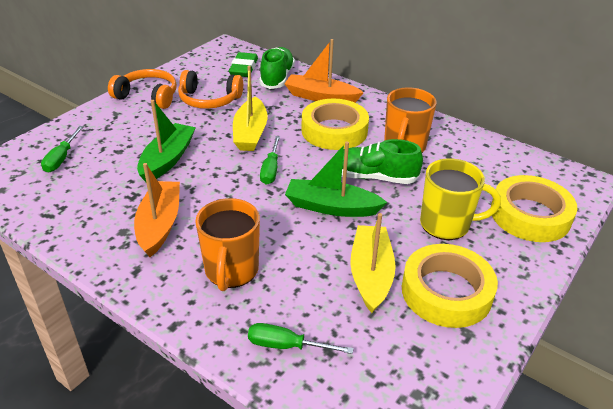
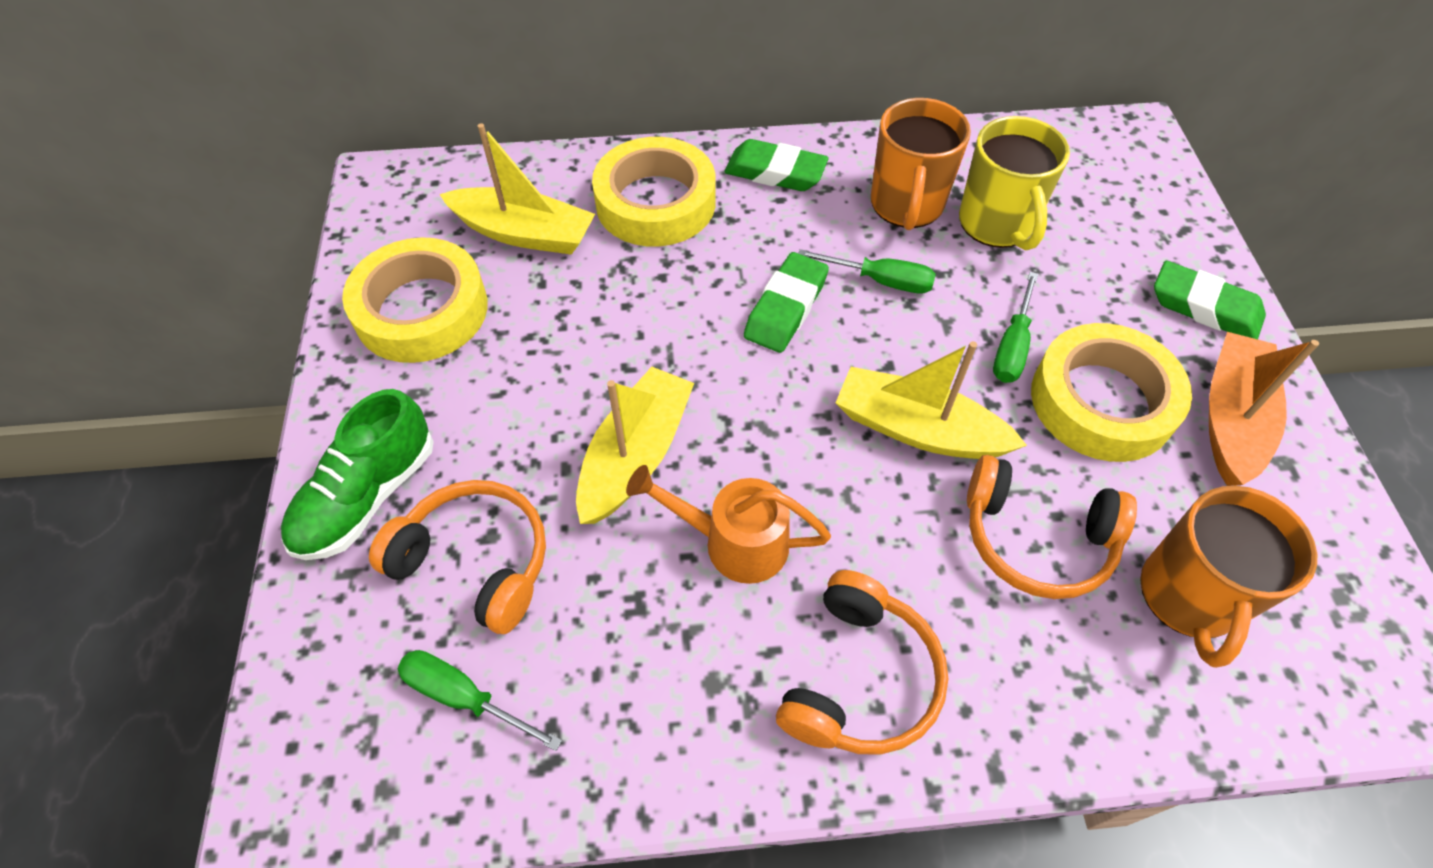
green boat: 2 -> 0
green eraser: 1 -> 3
green shoe: 2 -> 1
orange boat: 2 -> 1
orange headphones: 2 -> 3
orange watering can: 0 -> 1
yellow boat: 2 -> 3

